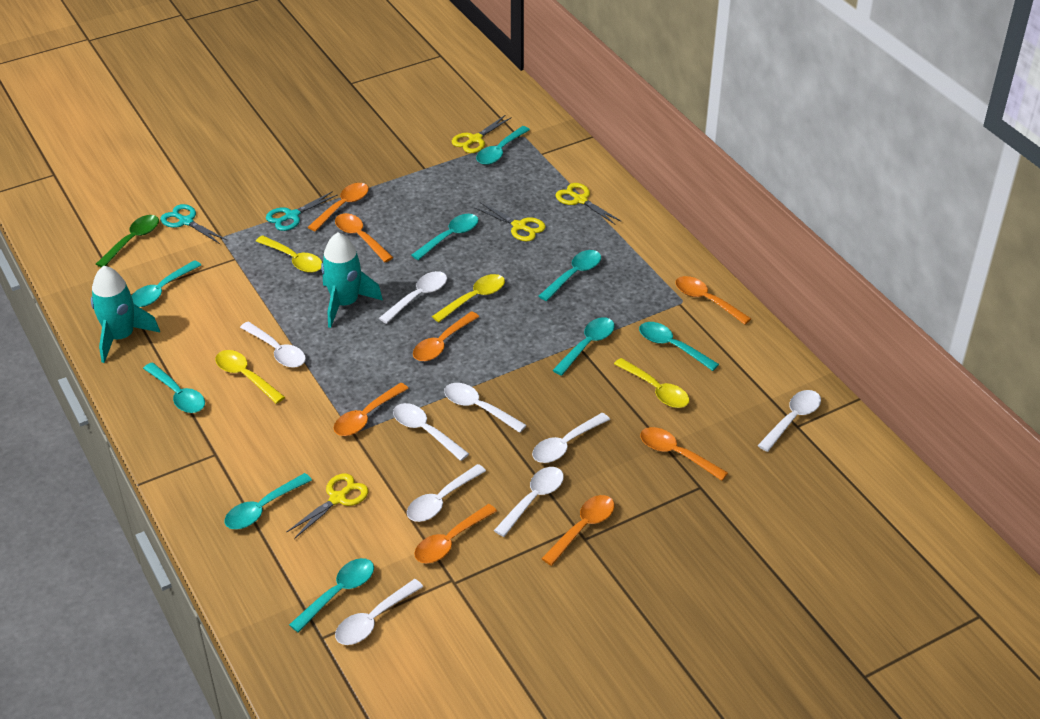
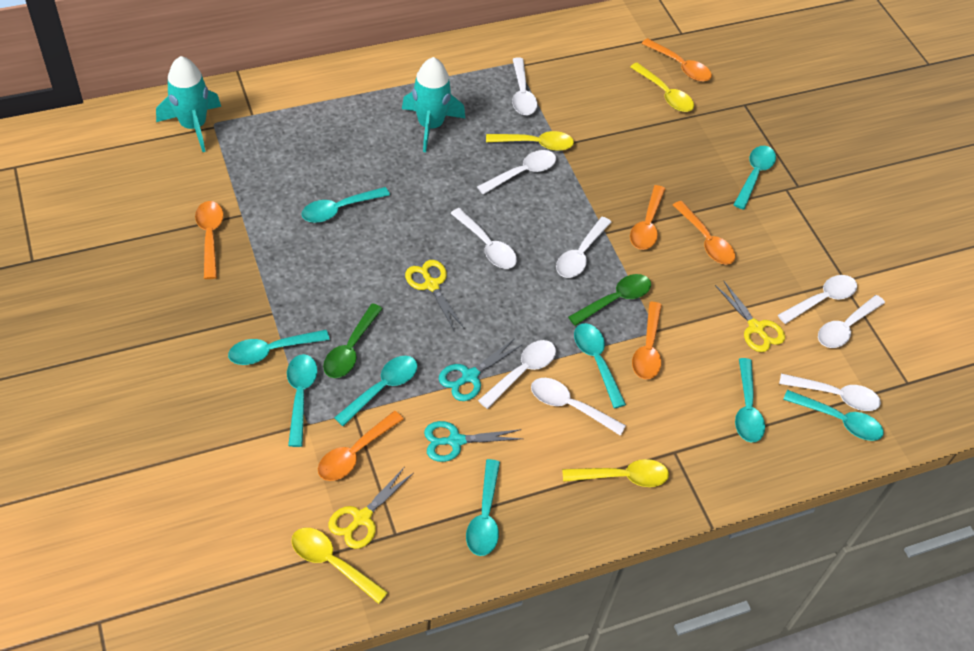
green spoon: 1 -> 2
orange spoon: 8 -> 6
yellow scissors: 4 -> 3

